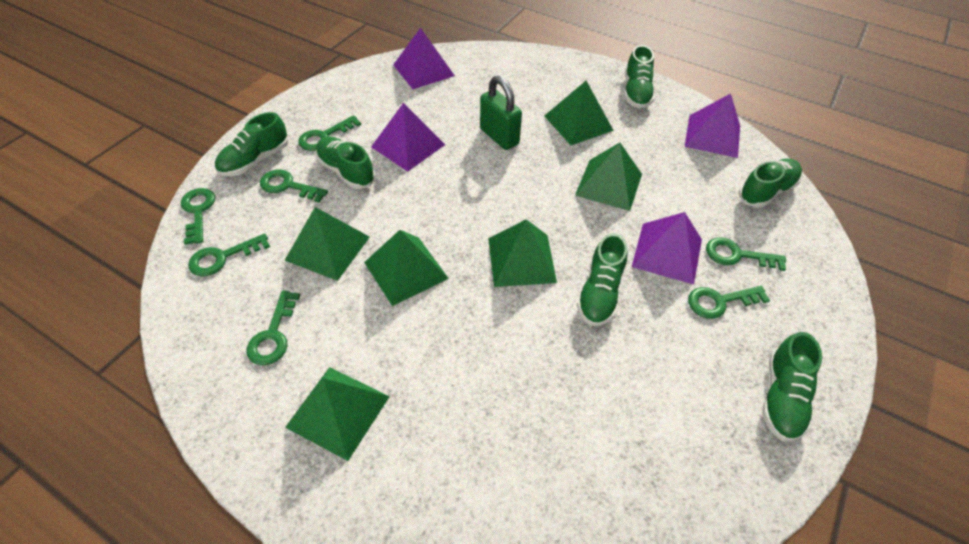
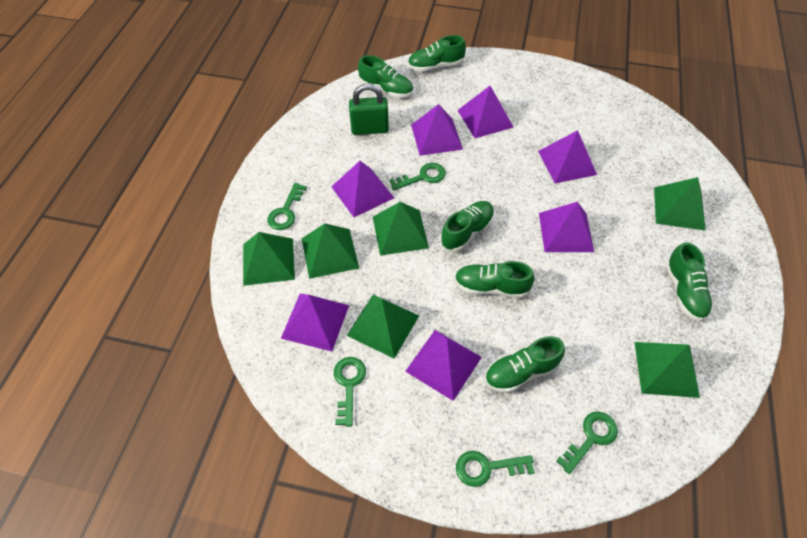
green key: 7 -> 5
purple pyramid: 4 -> 7

